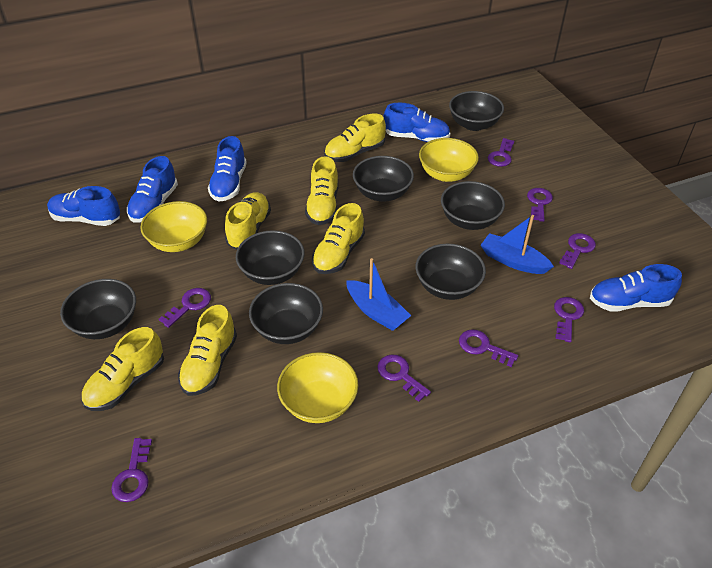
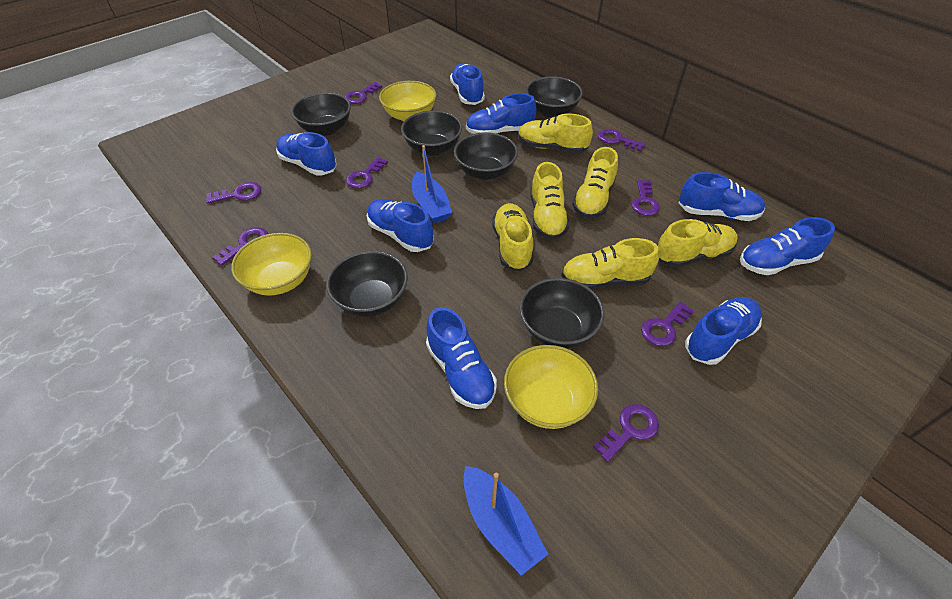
black bowl: 7 -> 6
blue shoe: 5 -> 8

